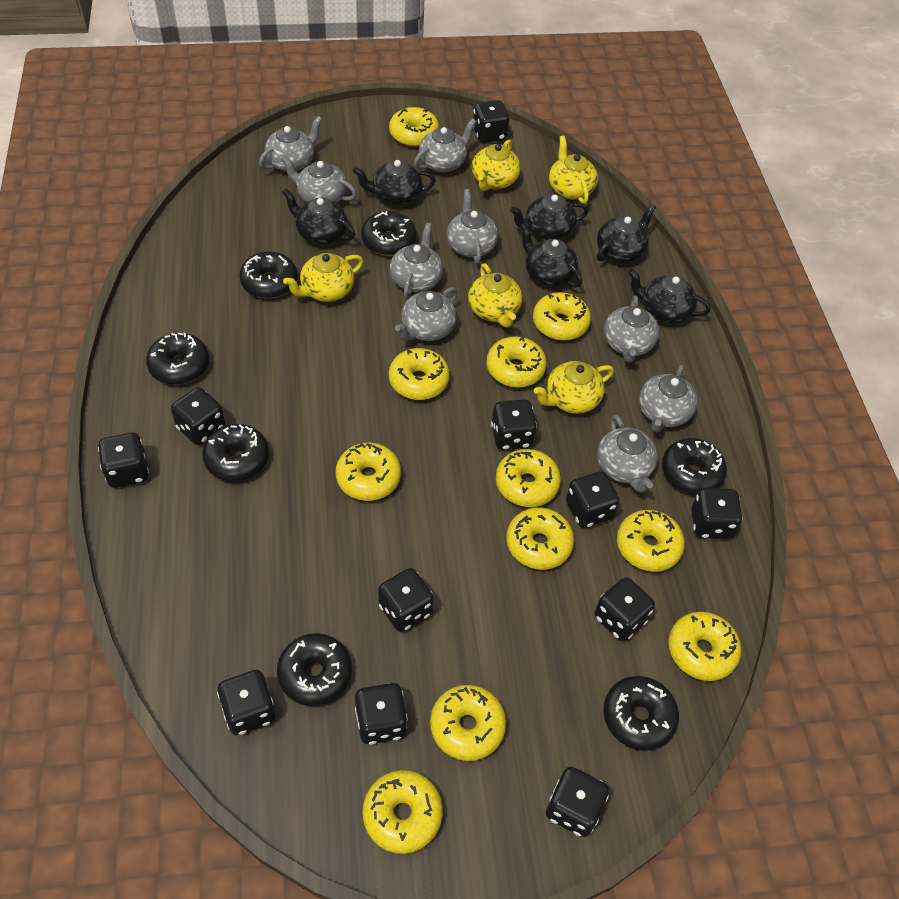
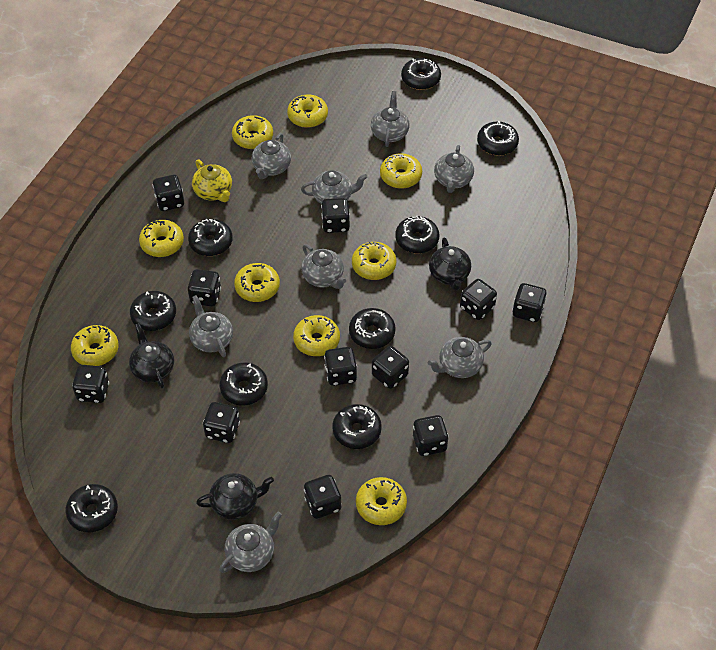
black donut: 7 -> 9
black teapot: 6 -> 3
grey teapot: 9 -> 8
yellow donut: 11 -> 9
yellow teapot: 5 -> 1

